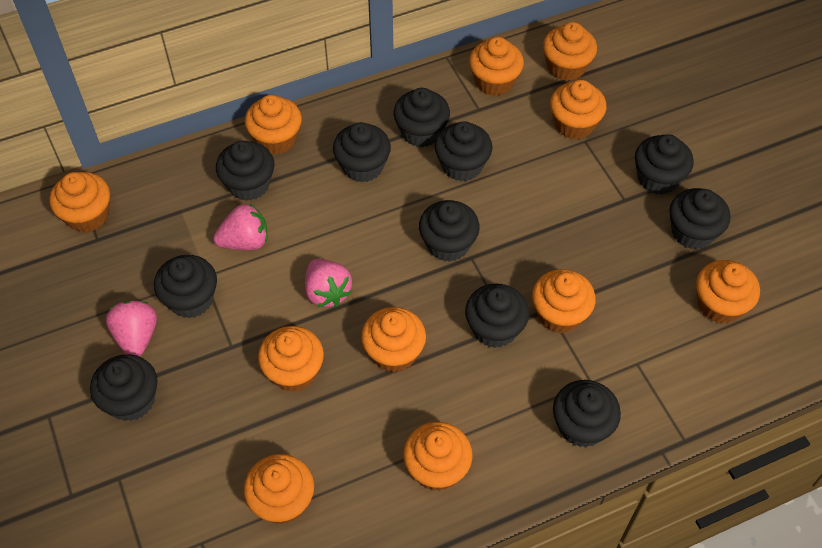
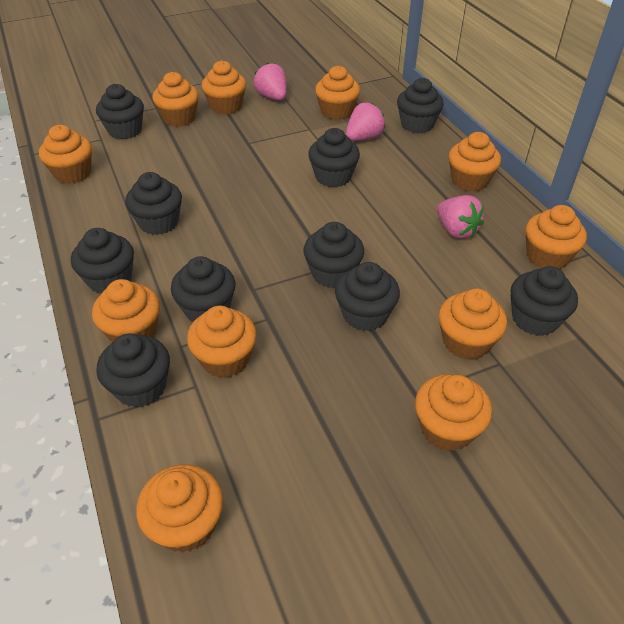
black cupcake: 11 -> 10

